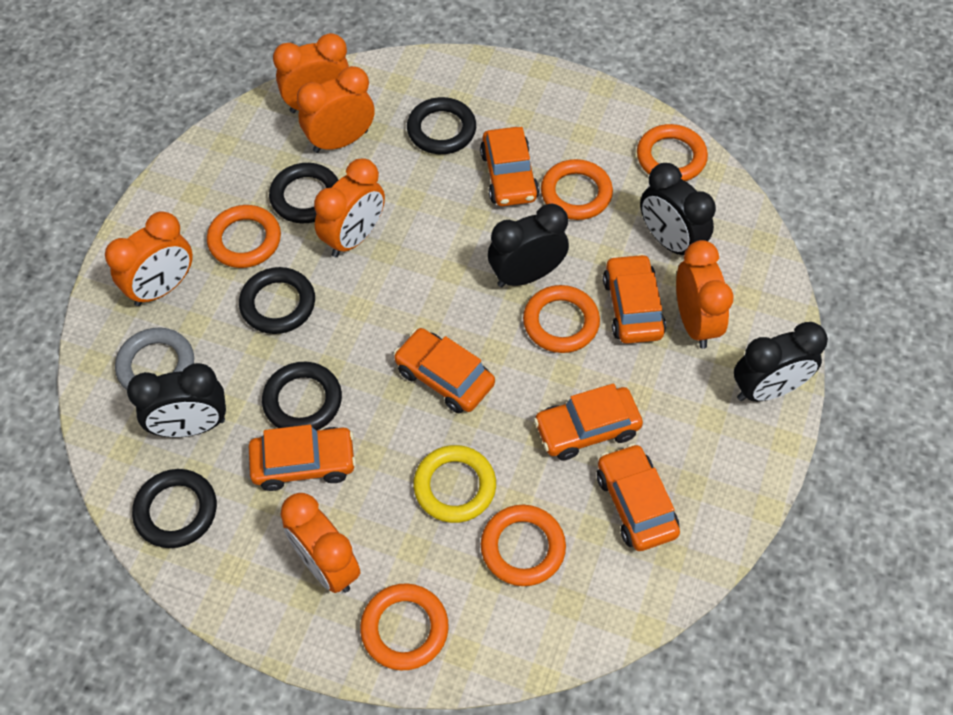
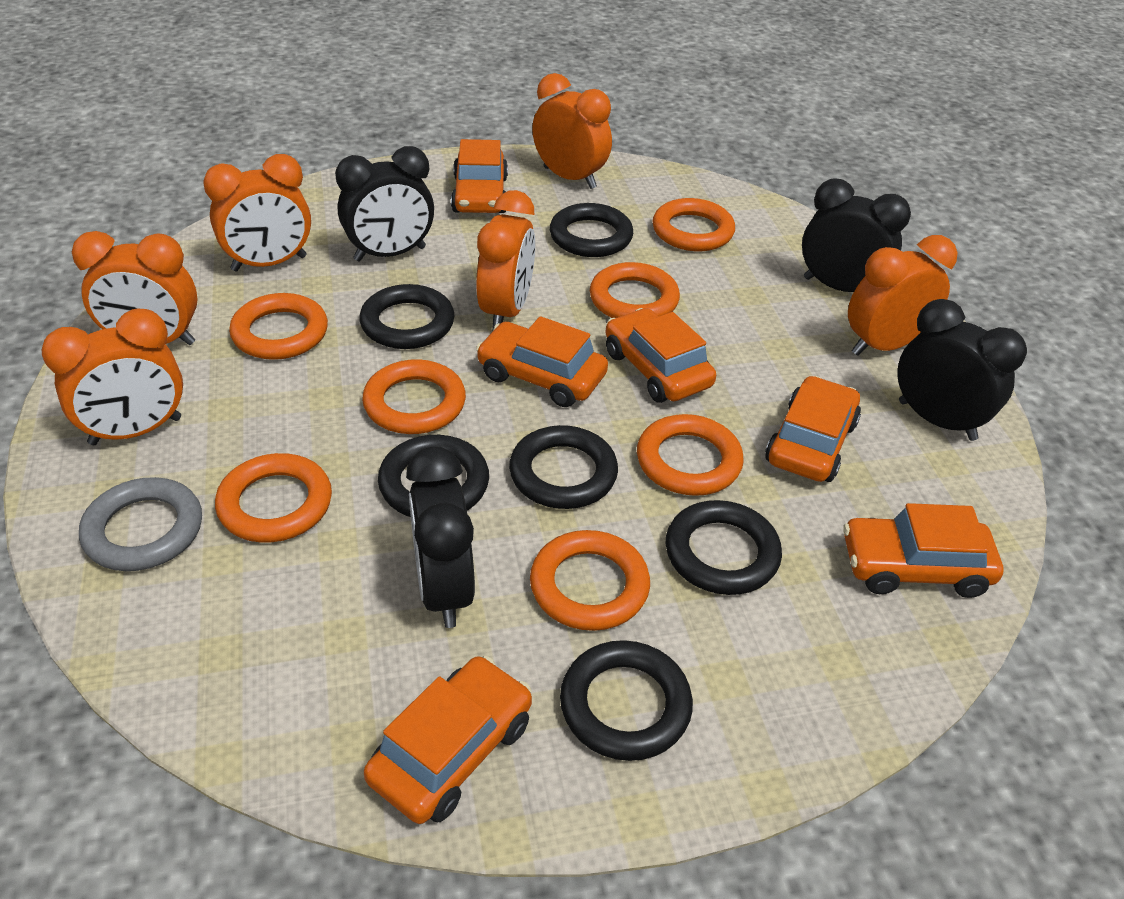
black ring: 5 -> 6
orange ring: 6 -> 7
yellow ring: 1 -> 0

